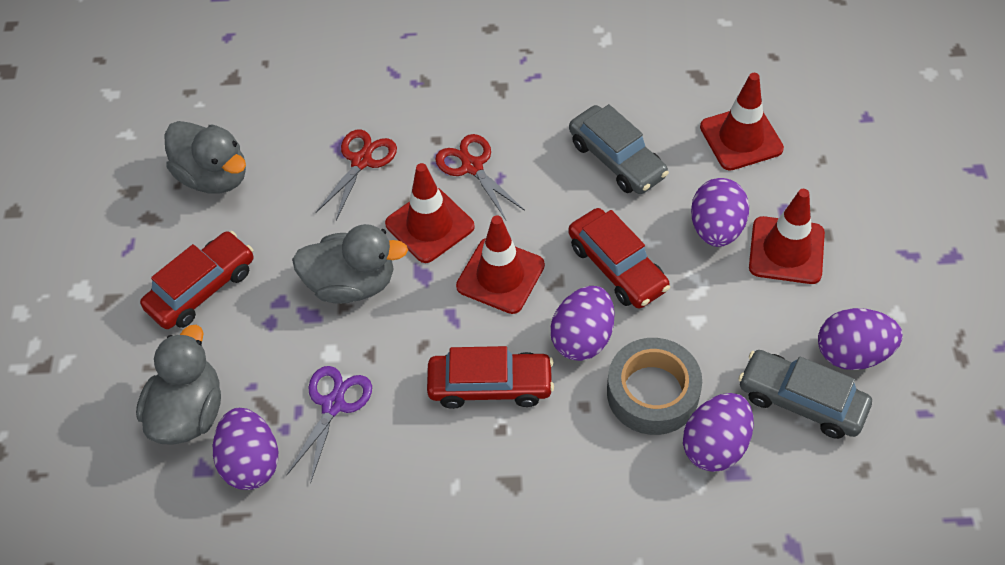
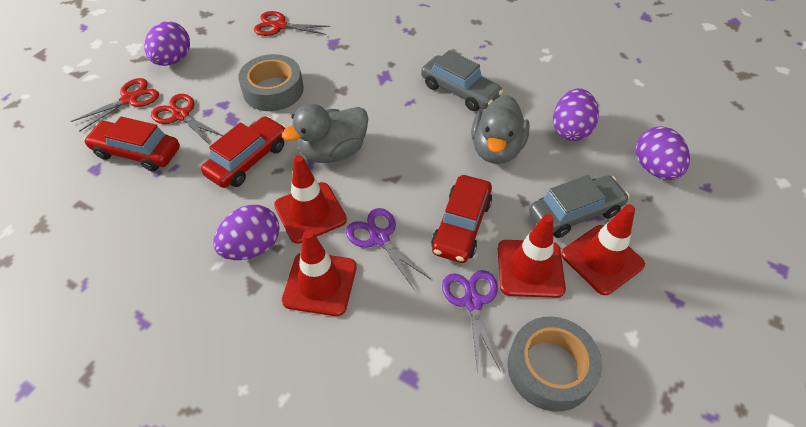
grey duck: 3 -> 2
grey tape: 1 -> 2
purple egg: 5 -> 4
purple scissors: 1 -> 2
red scissors: 2 -> 3

